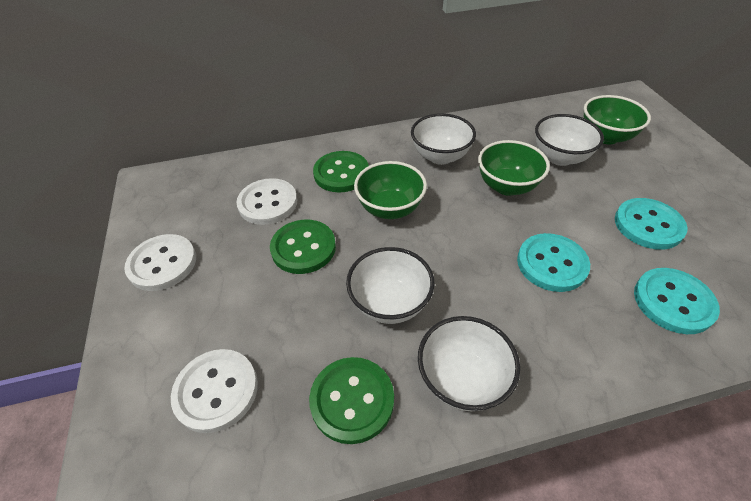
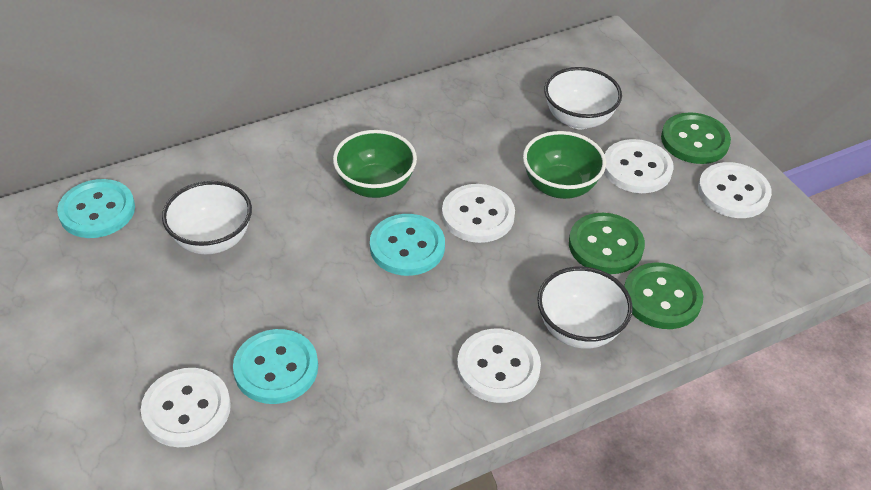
green bowl: 3 -> 2
white bowl: 4 -> 3
white button: 3 -> 5

